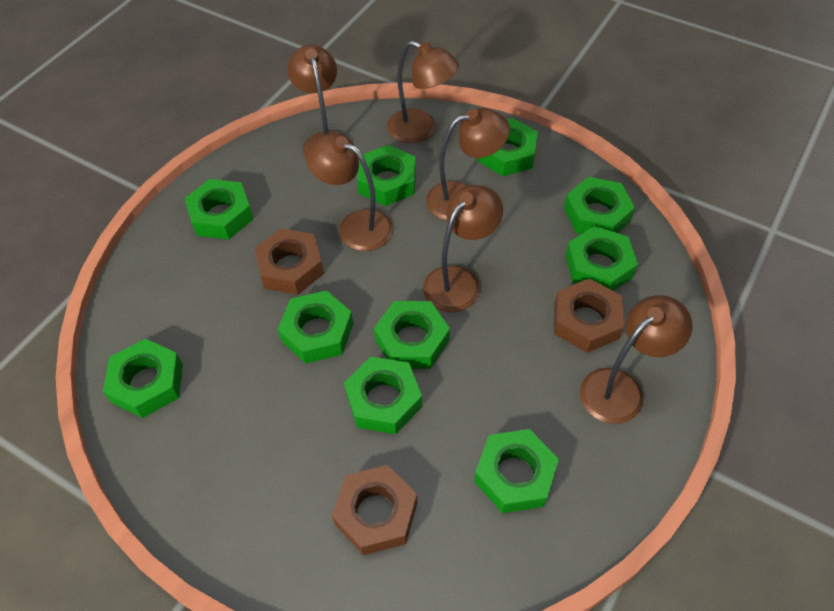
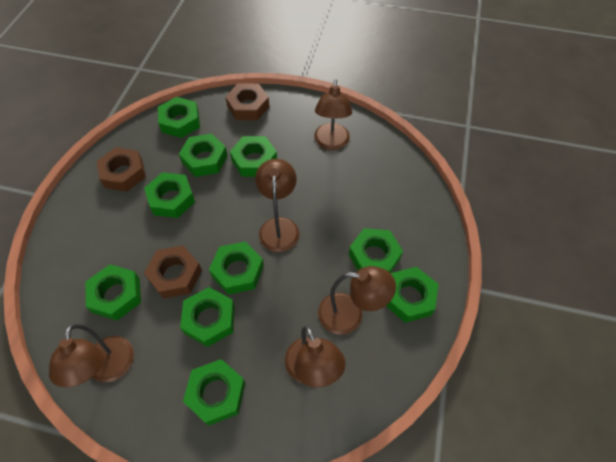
brown lamp: 6 -> 5

